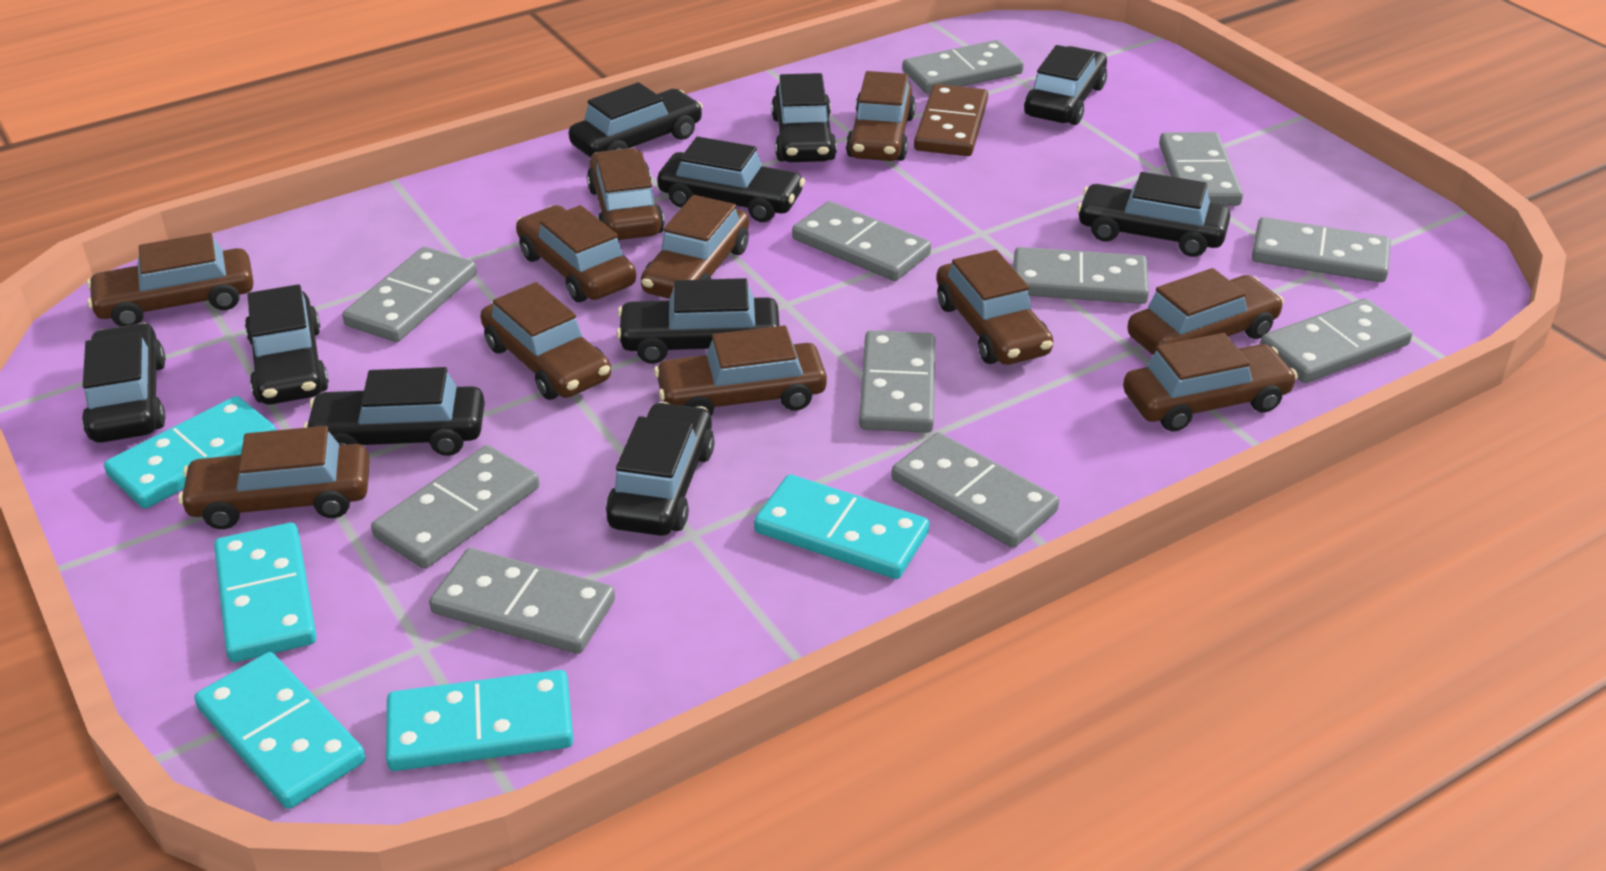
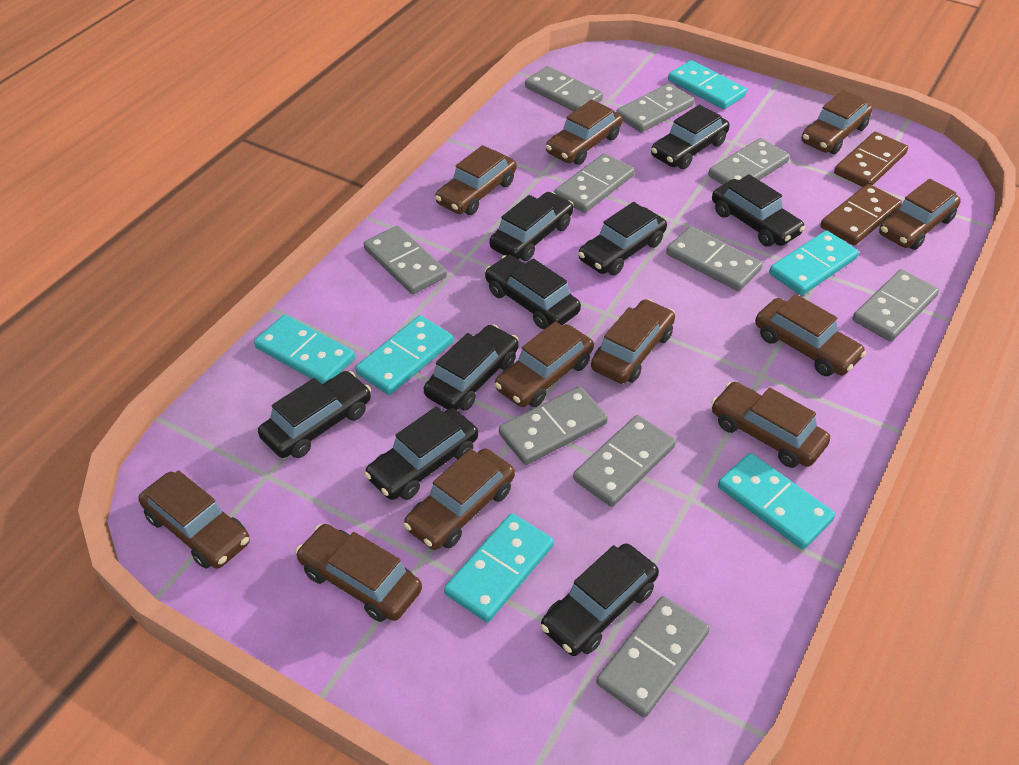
black car: 10 -> 9
brown domino: 1 -> 2
grey domino: 11 -> 10
turquoise domino: 5 -> 6

